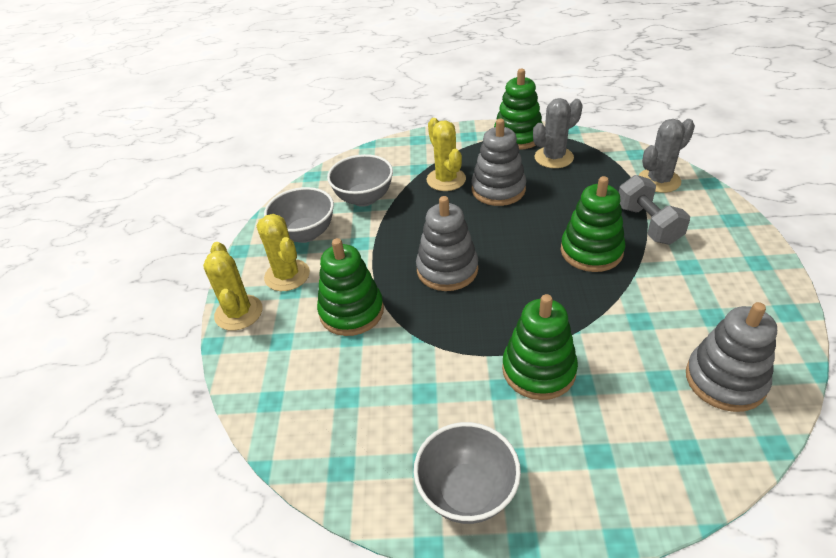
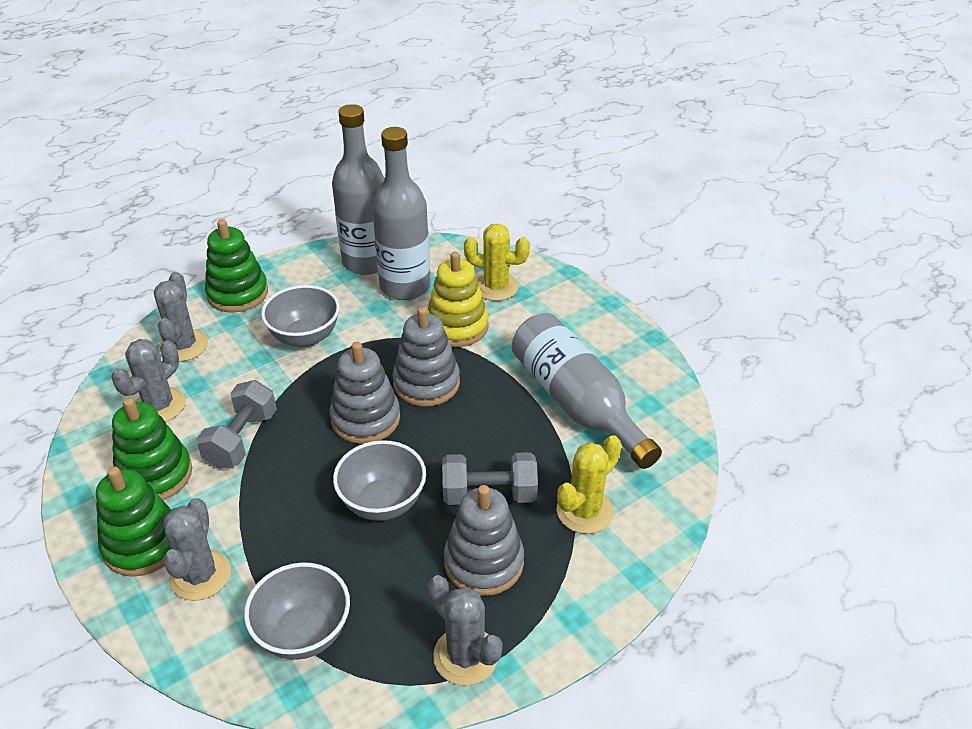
green stacking toy: 4 -> 3
grey bottle: 0 -> 3
grey cactus: 2 -> 4
grey dumbbell: 1 -> 2
yellow cactus: 3 -> 2
yellow stacking toy: 0 -> 1

